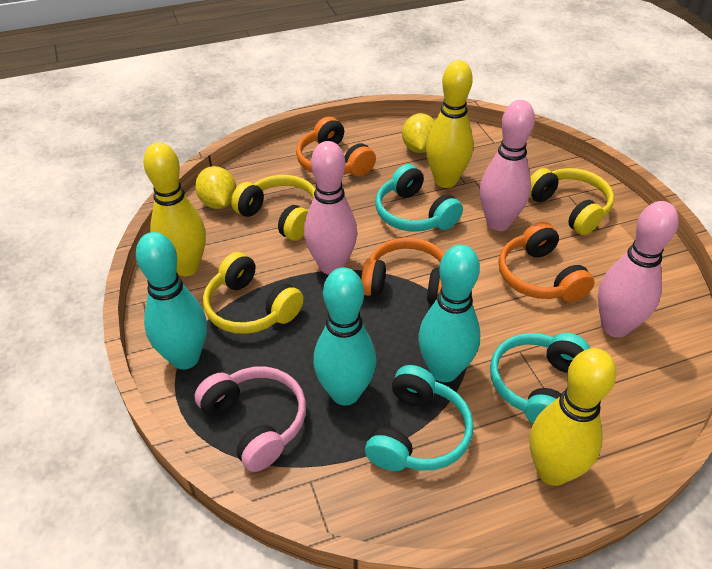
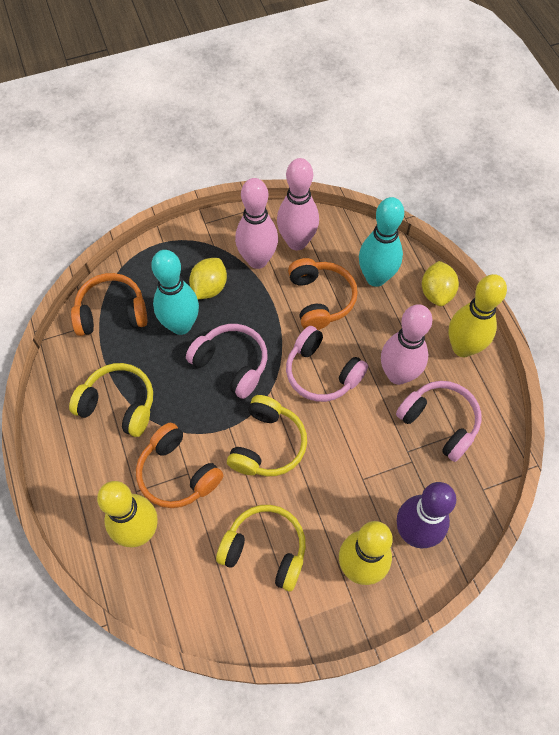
pink headphones: 1 -> 3
purple bowling pin: 0 -> 1
turquoise bowling pin: 3 -> 2
turquoise headphones: 3 -> 0

